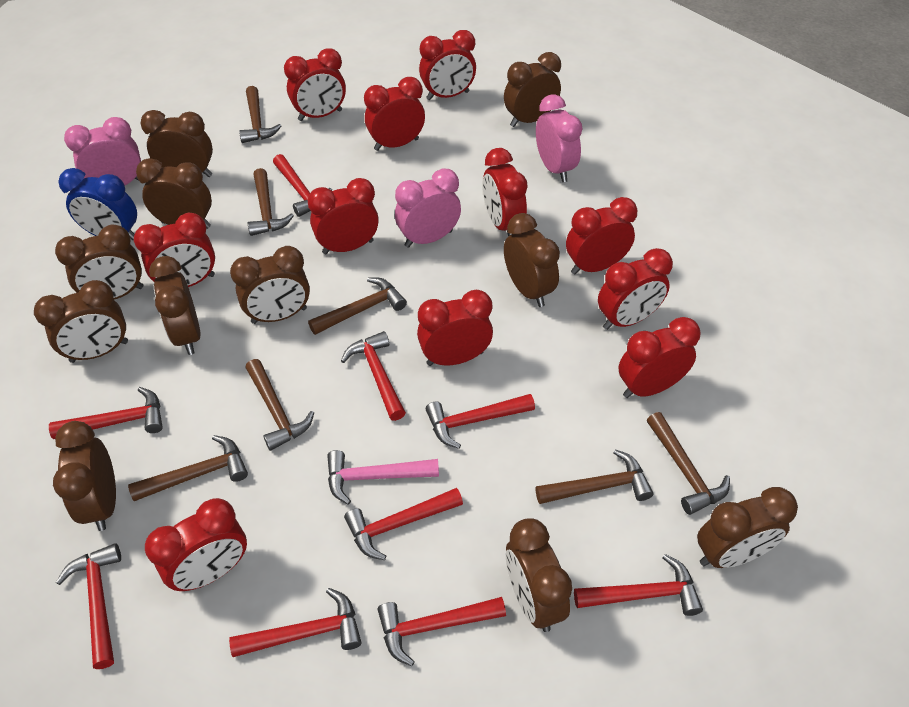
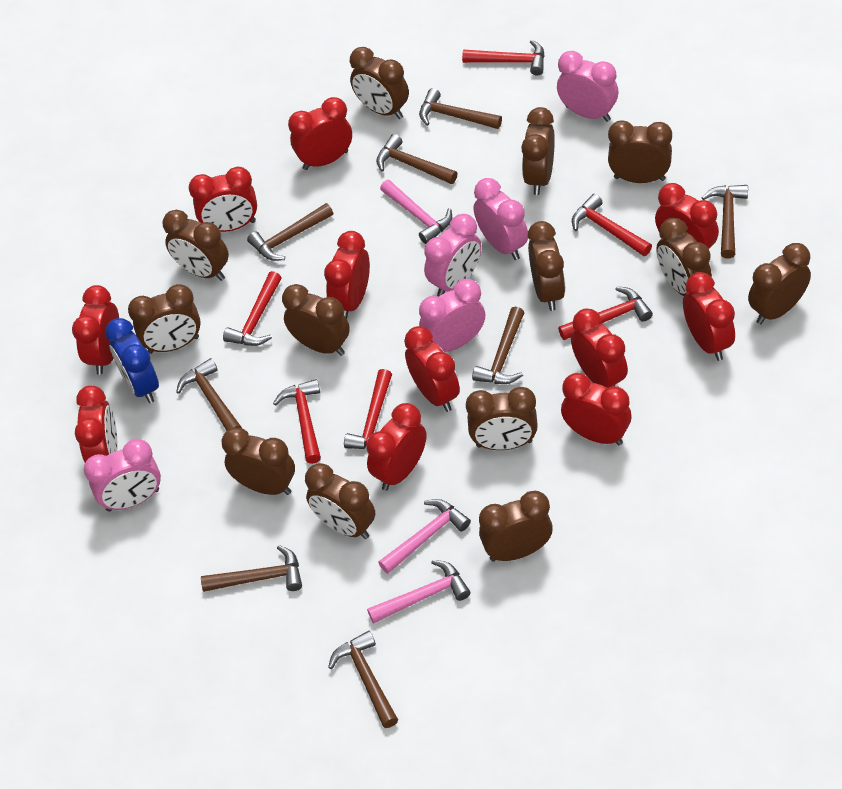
brown clock: 11 -> 13
brown hammer: 7 -> 8
pink clock: 3 -> 5
pink hammer: 1 -> 3
red hammer: 9 -> 6

